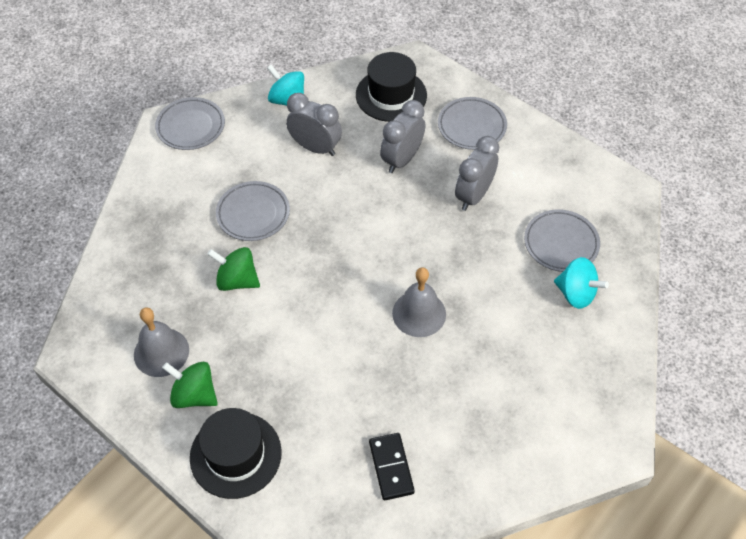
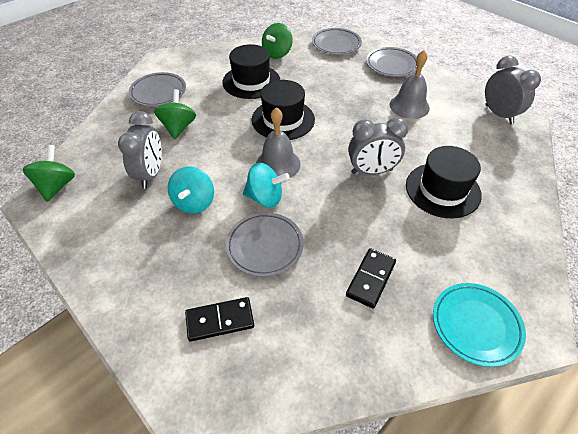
black domino: 1 -> 2
black hat: 2 -> 3
green spinning top: 2 -> 3
turquoise plate: 0 -> 1

